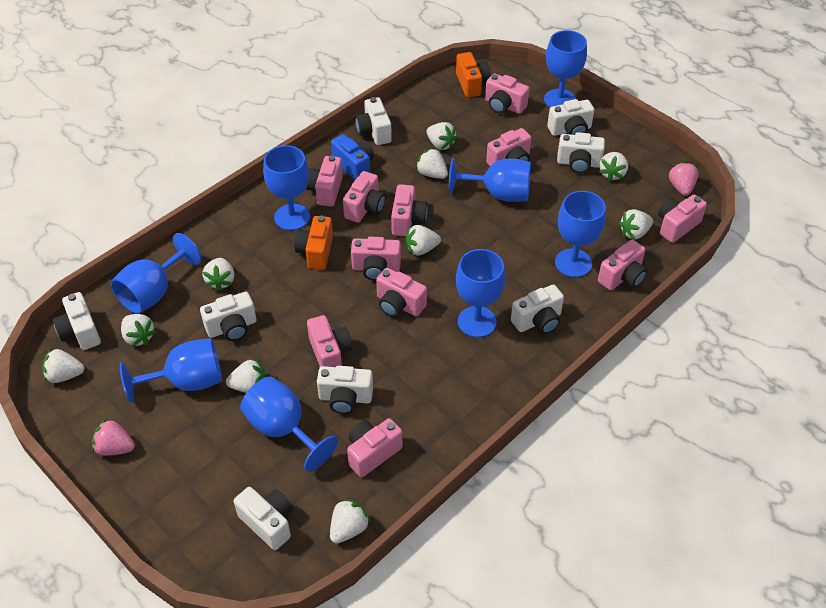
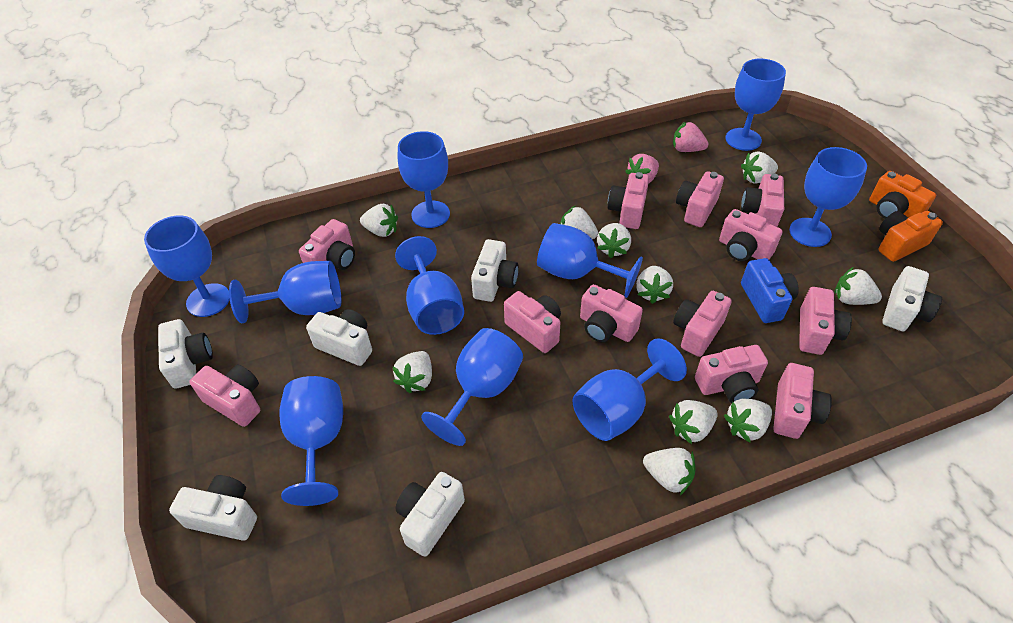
blue goblet: 8 -> 10
pink camera: 11 -> 12
white camera: 8 -> 6

